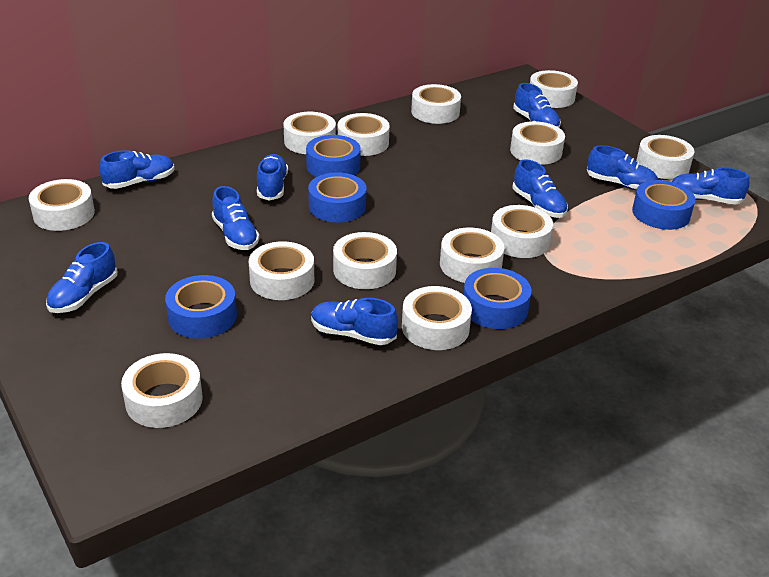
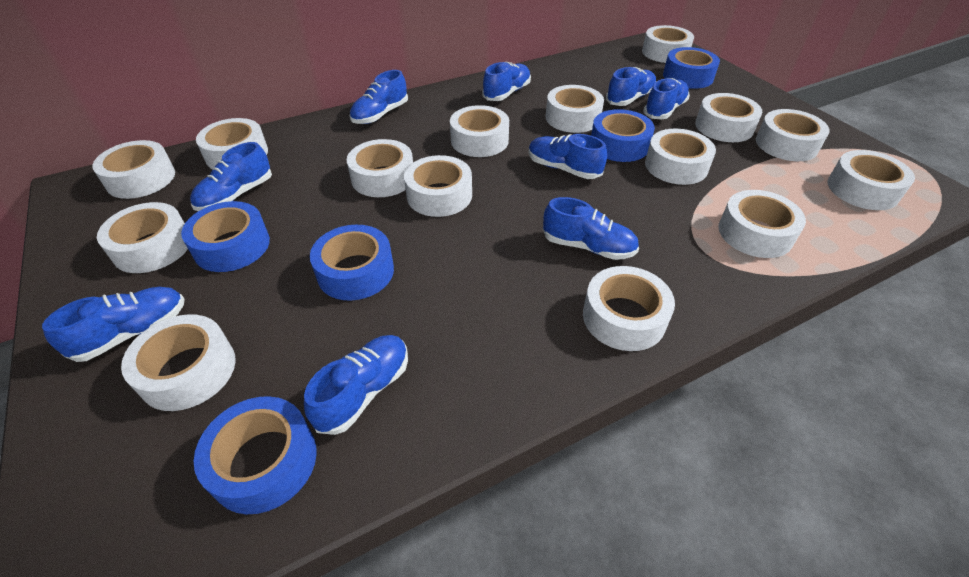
white tape: 13 -> 15

